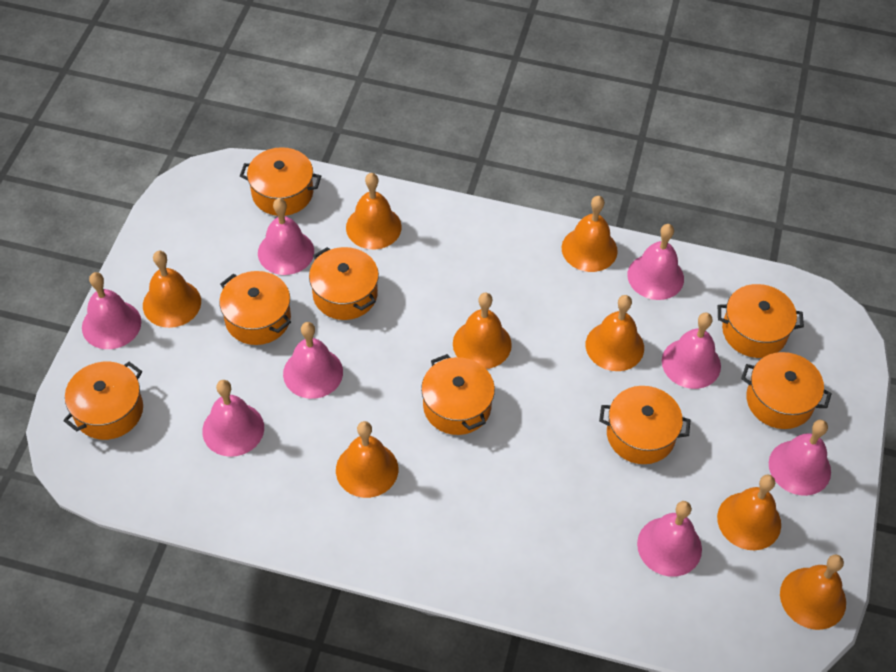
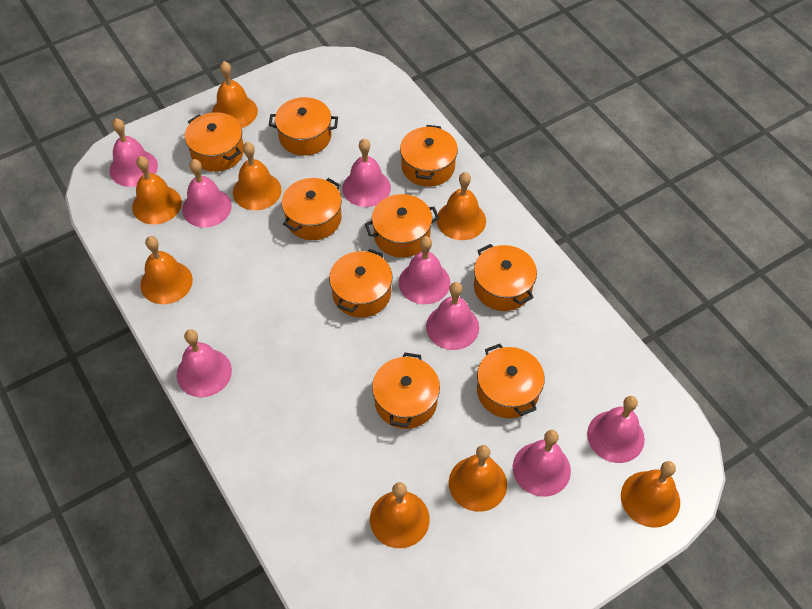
orange pot: 8 -> 9

